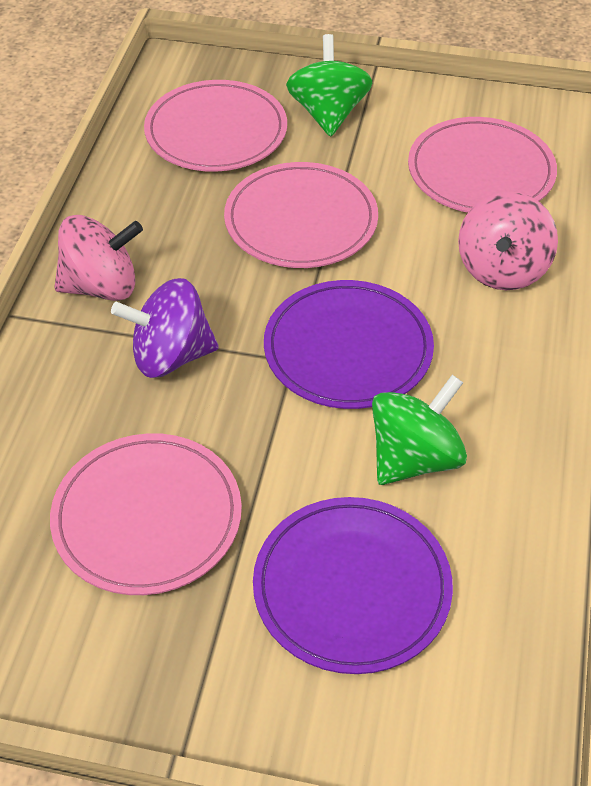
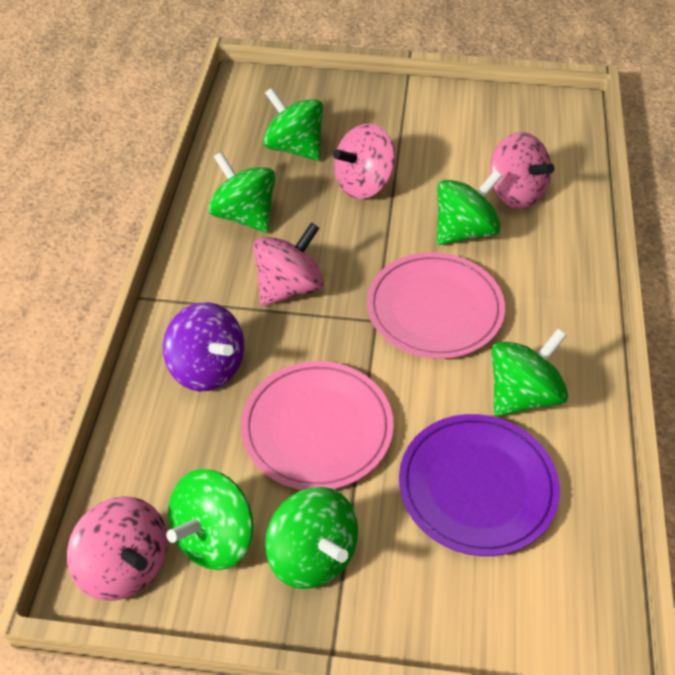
green spinning top: 2 -> 6
pink plate: 4 -> 2
pink spinning top: 2 -> 4
purple plate: 2 -> 1

